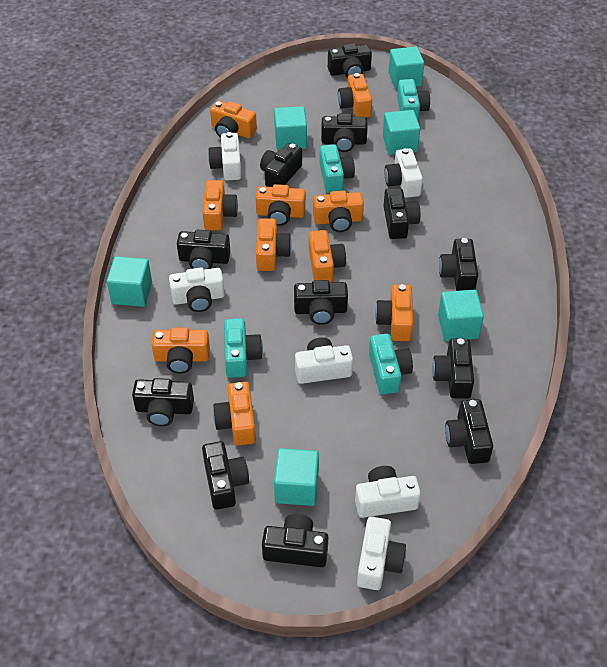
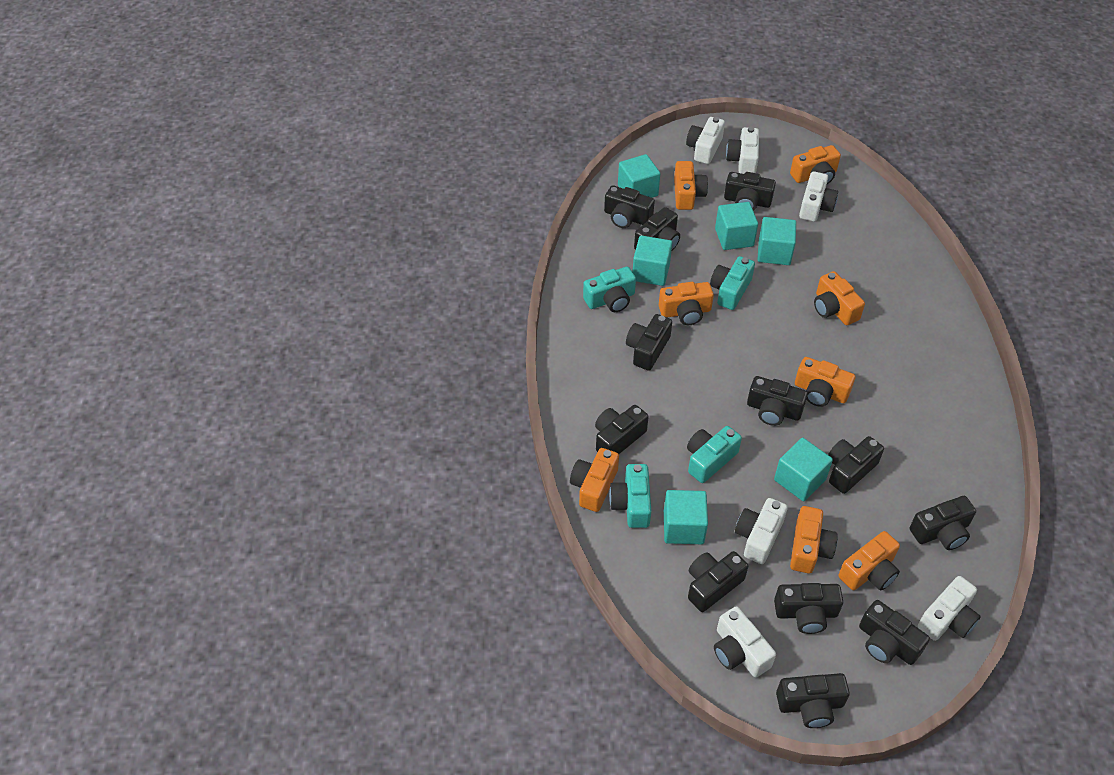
orange camera: 10 -> 8

